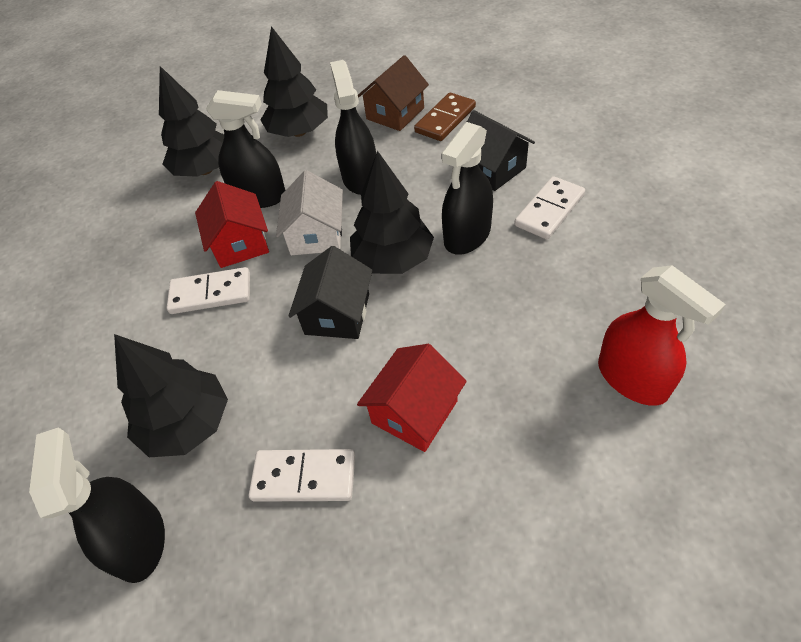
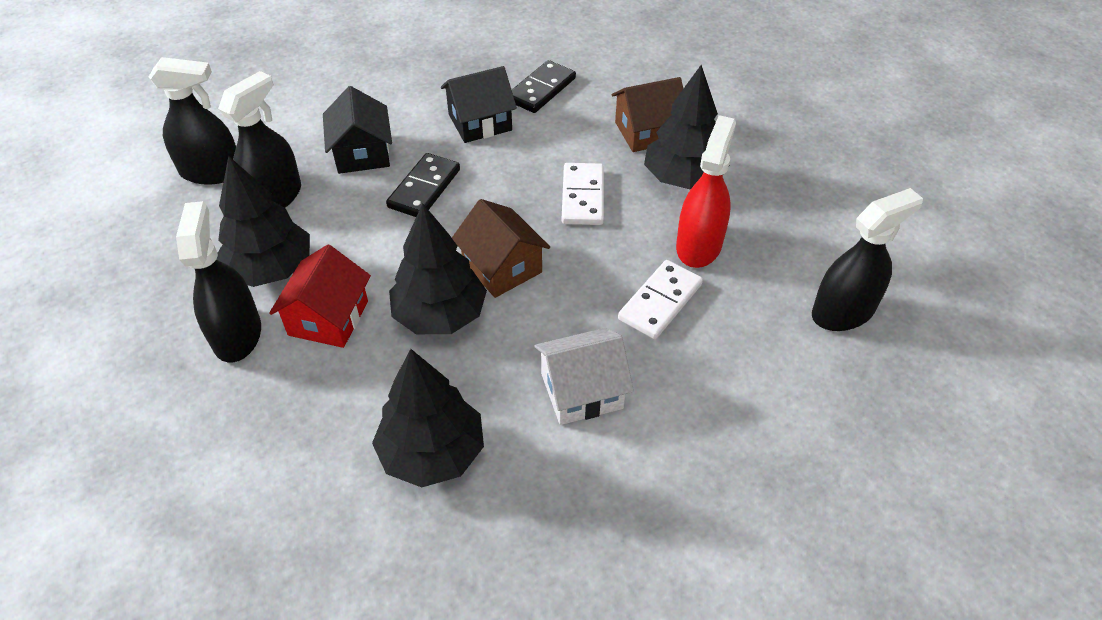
black domino: 0 -> 2
brown domino: 1 -> 0
brown house: 1 -> 2
red house: 2 -> 1
white domino: 3 -> 2

